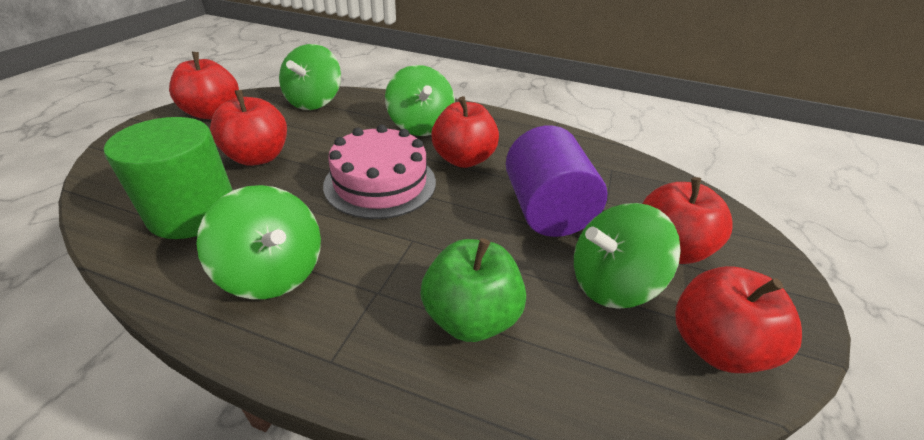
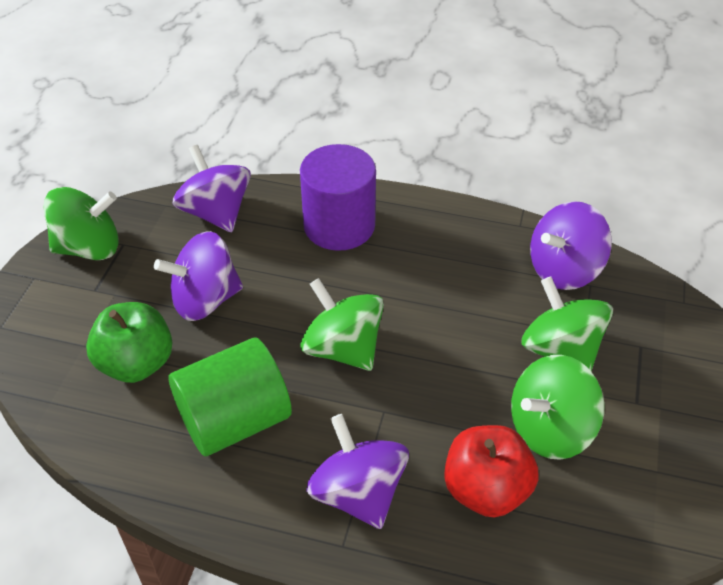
pink cake: 1 -> 0
purple spinning top: 0 -> 4
red apple: 5 -> 1

